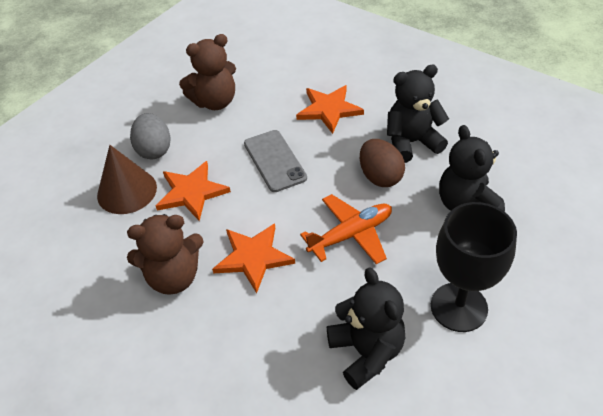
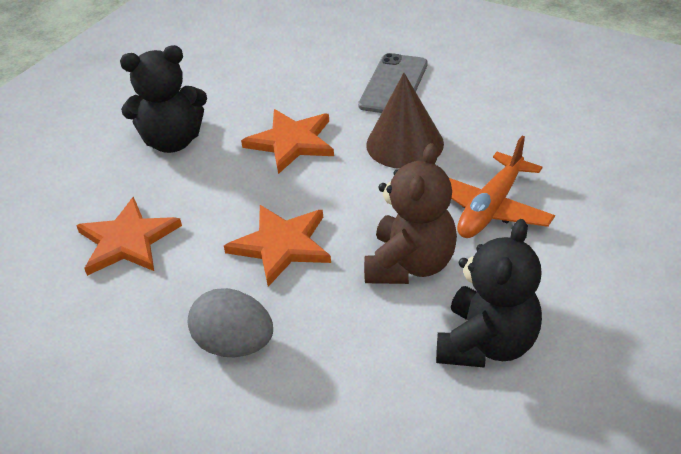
black goblet: 1 -> 0
black teddy bear: 3 -> 2
brown egg: 1 -> 0
brown teddy bear: 2 -> 1

